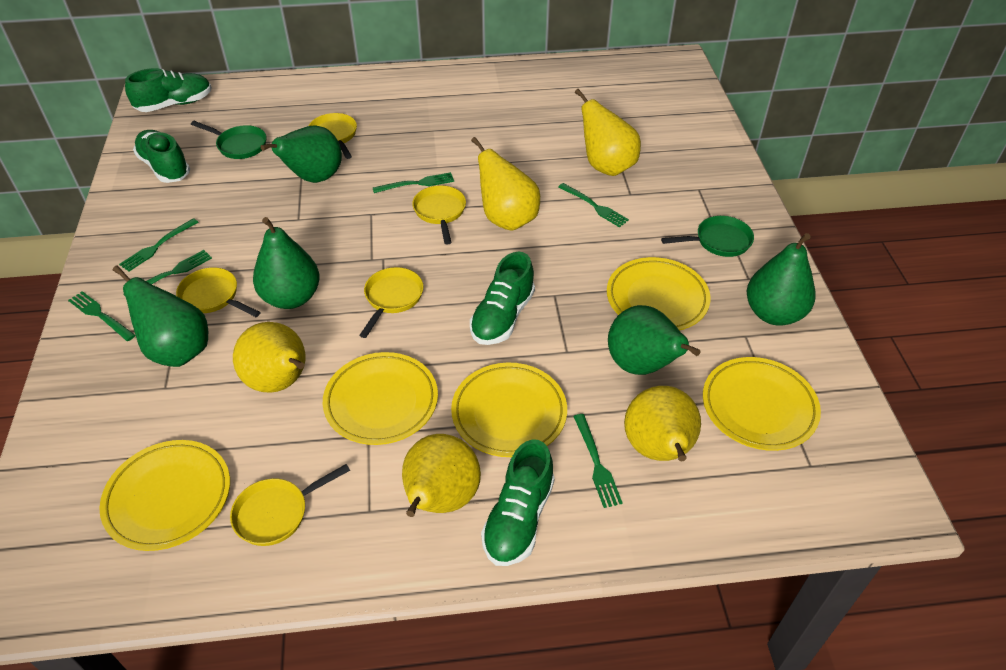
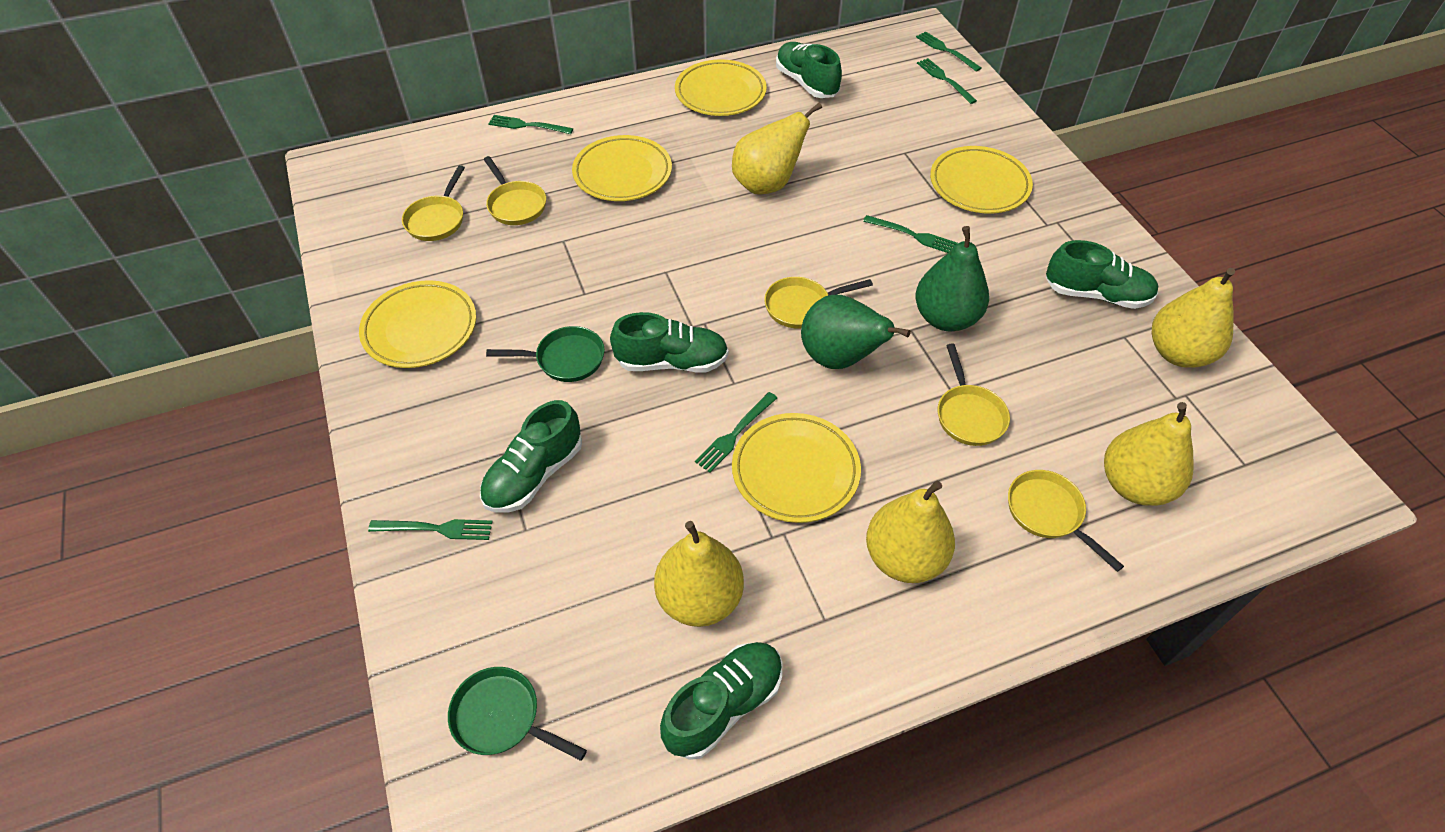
green pear: 5 -> 2
green shoe: 4 -> 5

